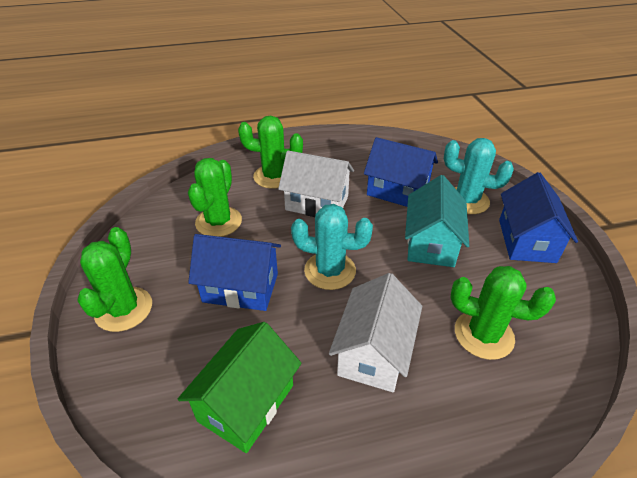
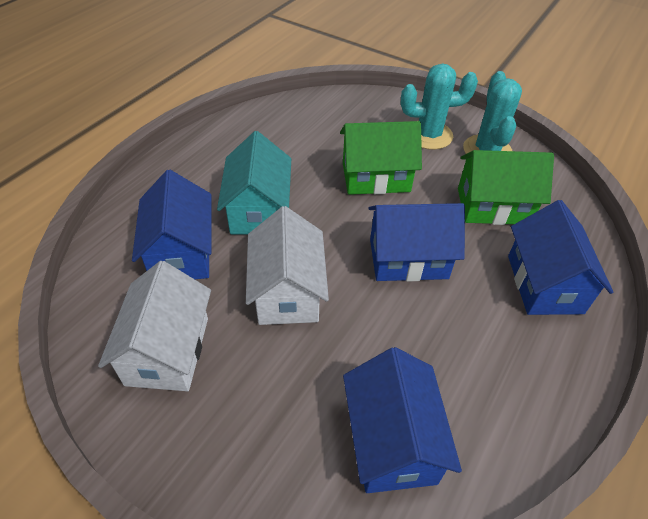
blue house: 3 -> 4
green cactus: 4 -> 0
green house: 1 -> 2

